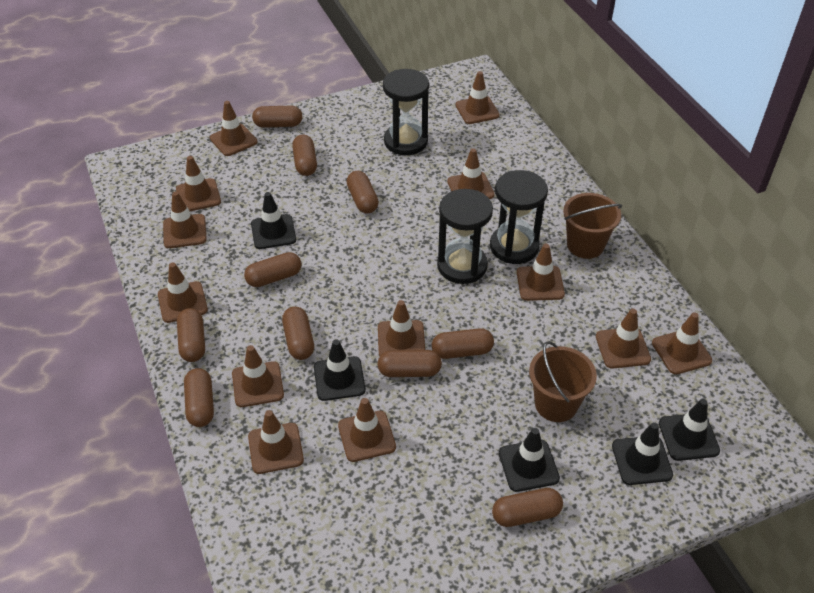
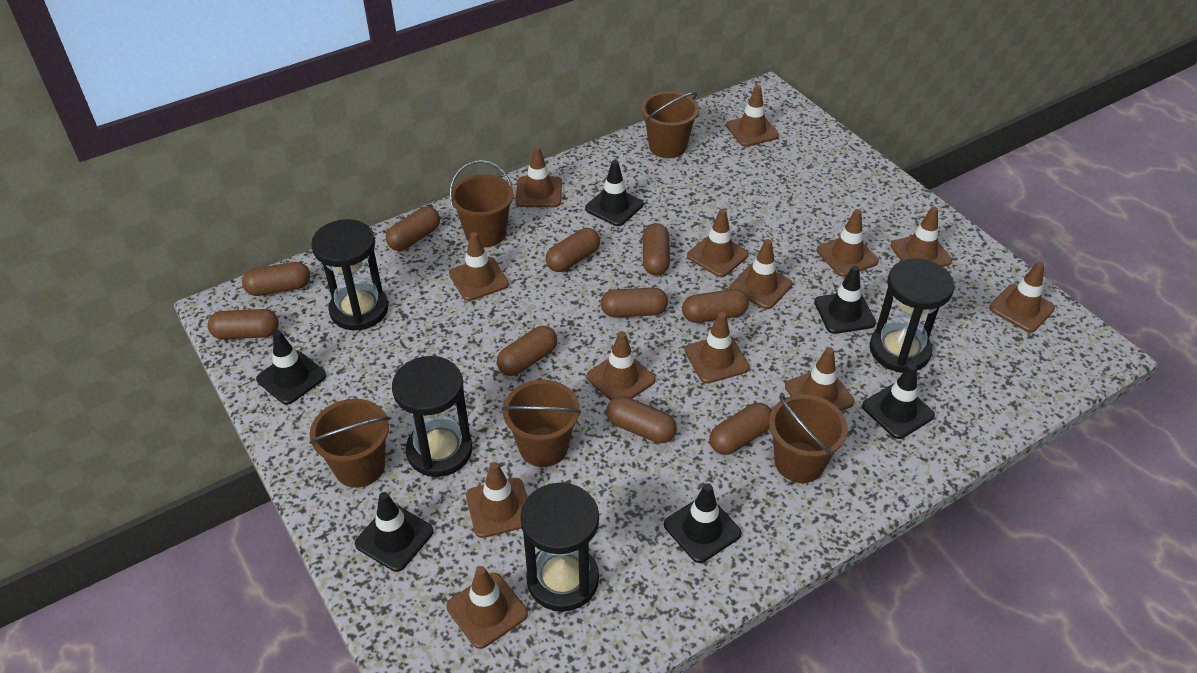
black hourglass: 3 -> 4
black traffic cone: 5 -> 6
brown bucket: 2 -> 5

